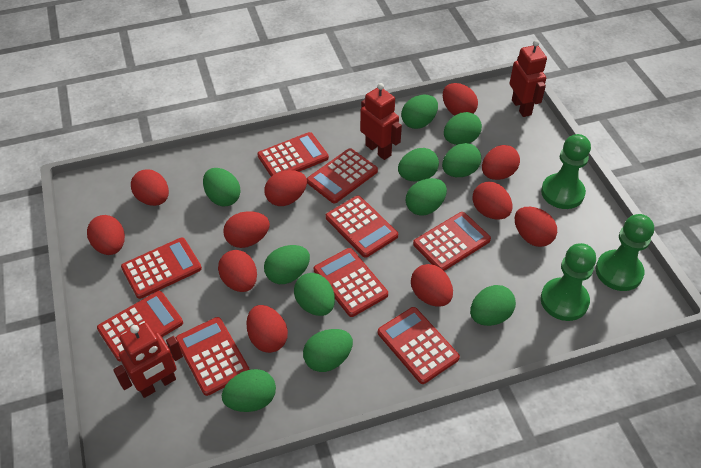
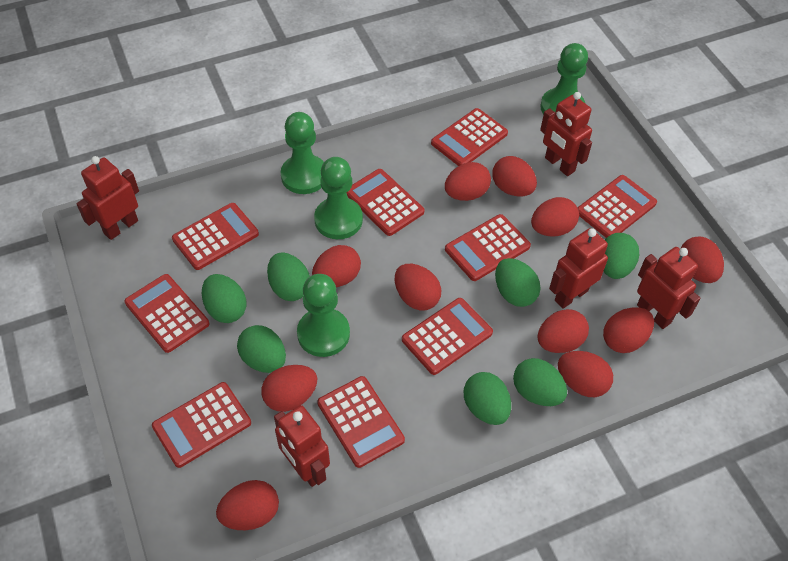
green egg: 11 -> 7
green pawn: 3 -> 4
red robot: 3 -> 5

